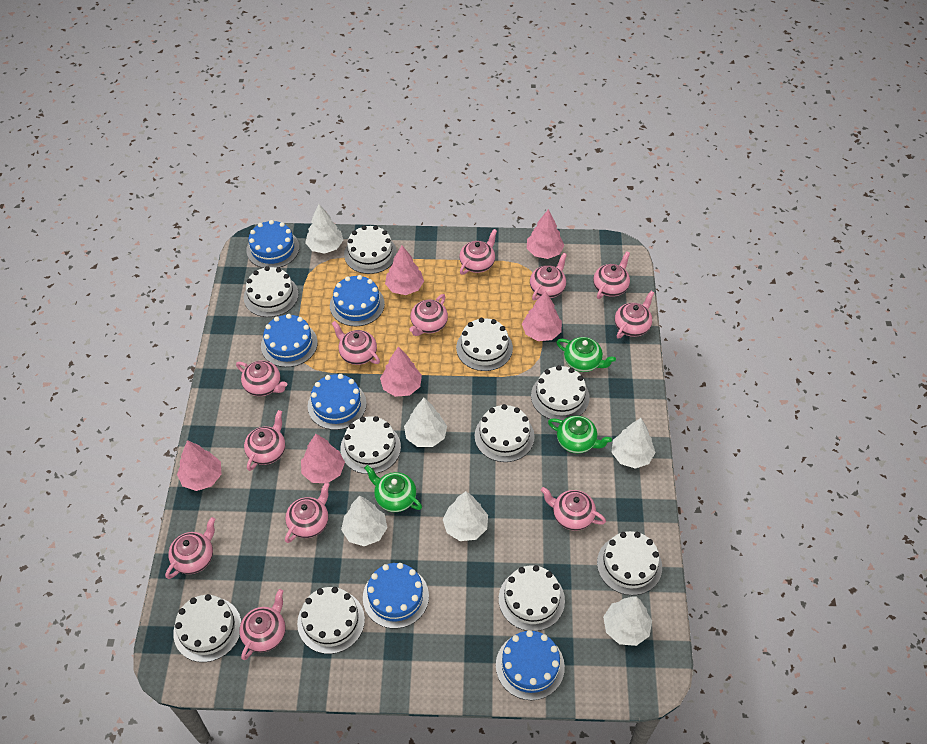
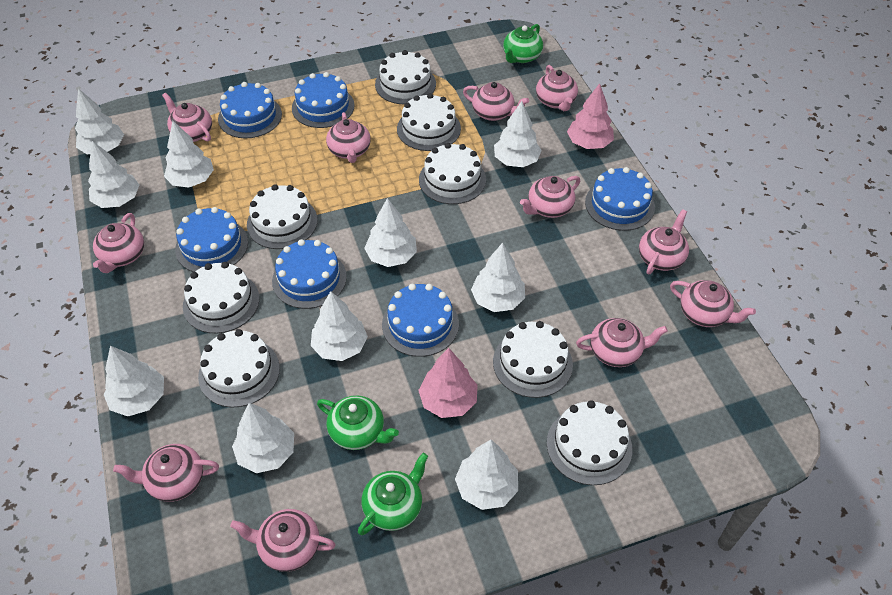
pink teapot: 12 -> 11
pink tree: 6 -> 2
white cake: 10 -> 8
white tree: 6 -> 10

